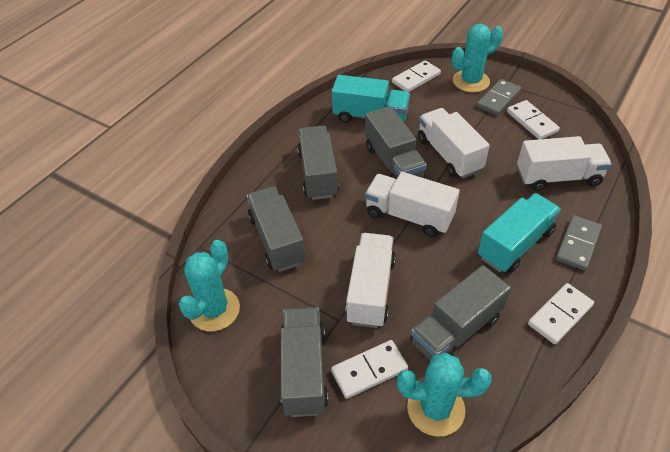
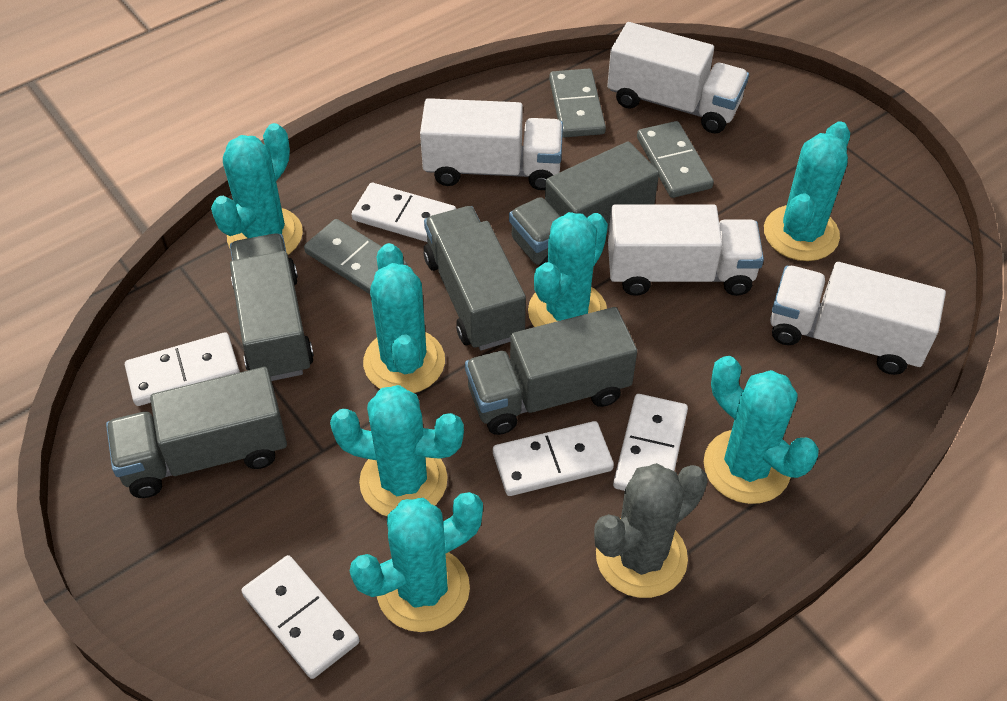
grey cactus: 0 -> 1
grey domino: 2 -> 3
turquoise cactus: 3 -> 7
turquoise truck: 2 -> 0
white domino: 4 -> 5

